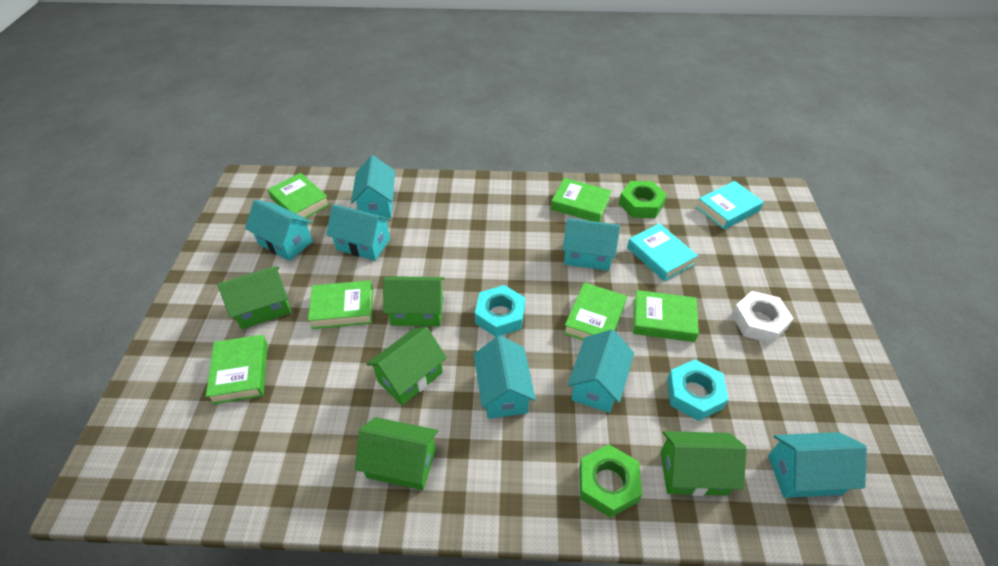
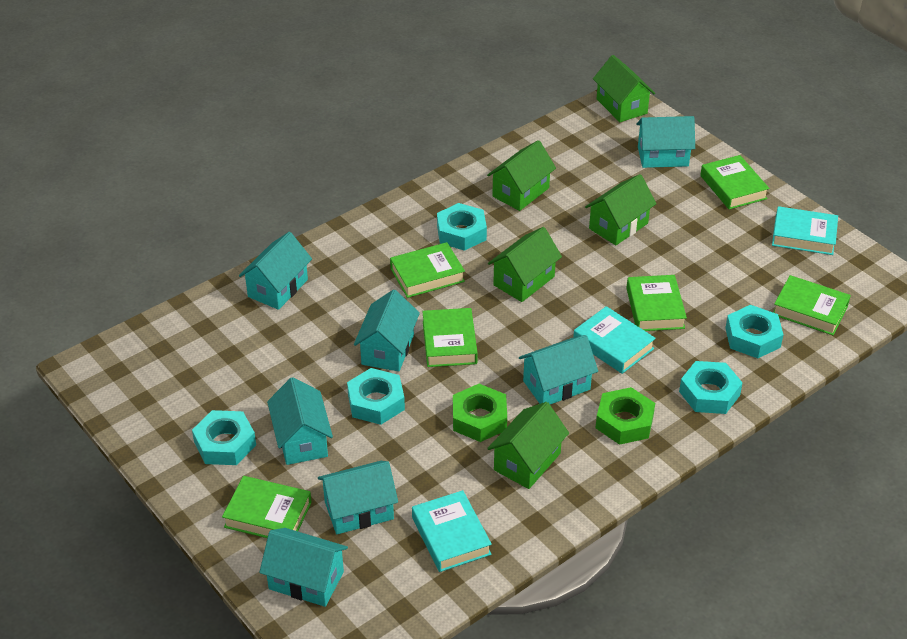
turquoise book: 2 -> 3
turquoise nut: 2 -> 5
white nut: 1 -> 0

